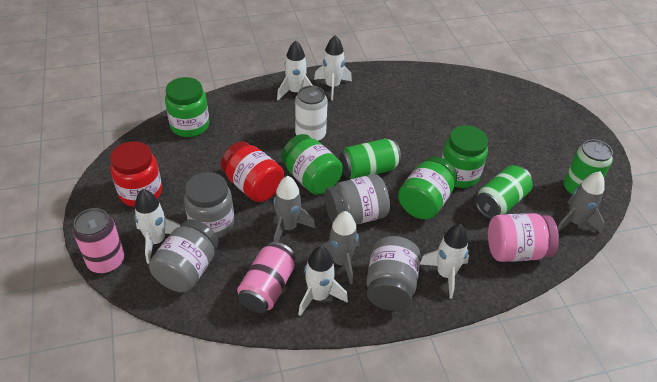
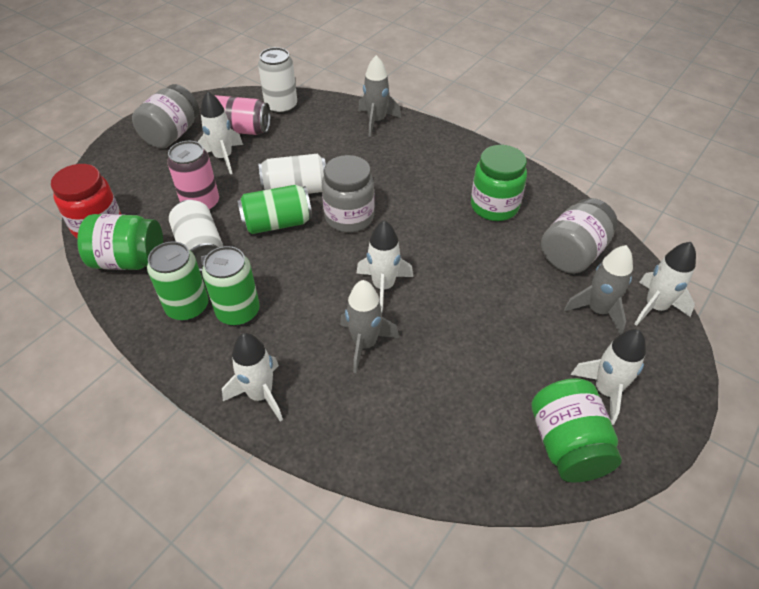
green jar: 4 -> 3
grey jar: 4 -> 3
pink jar: 1 -> 0
red jar: 2 -> 1
white can: 1 -> 3

